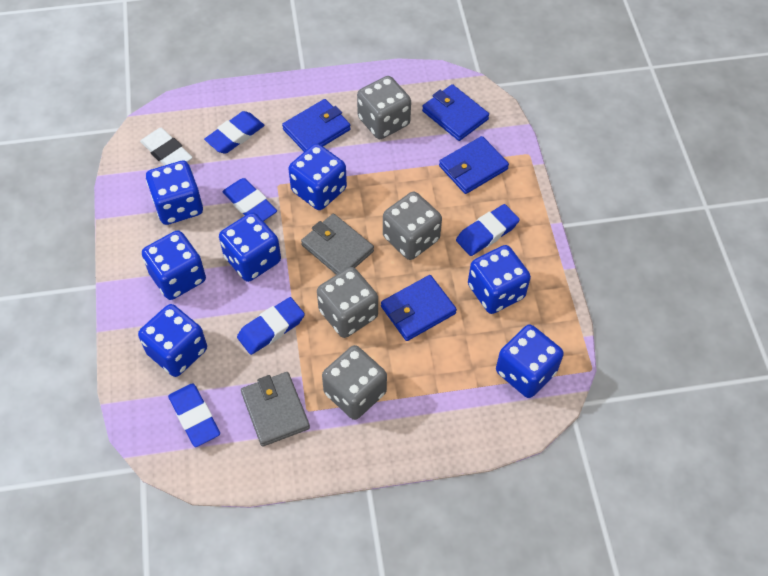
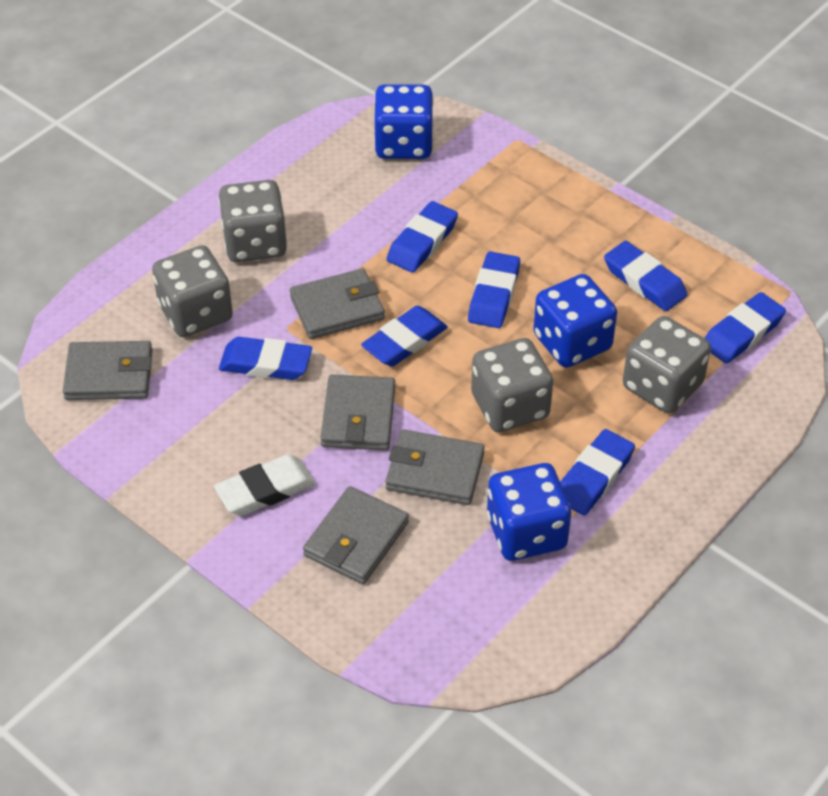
blue dice: 7 -> 3
blue eraser: 5 -> 7
blue wallet: 4 -> 0
grey wallet: 2 -> 5

